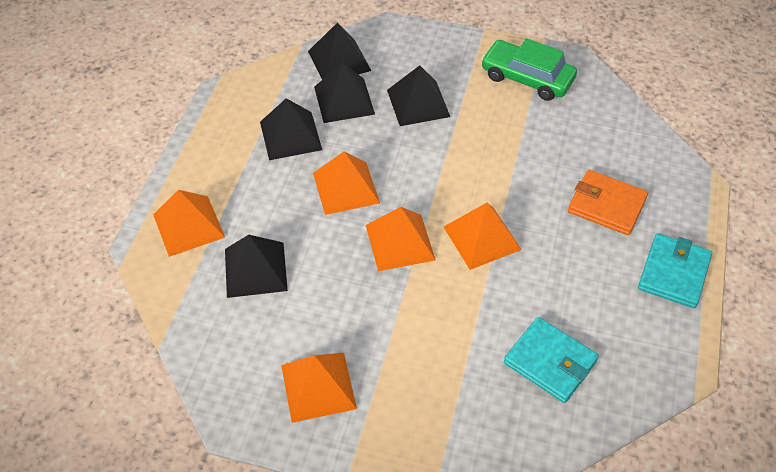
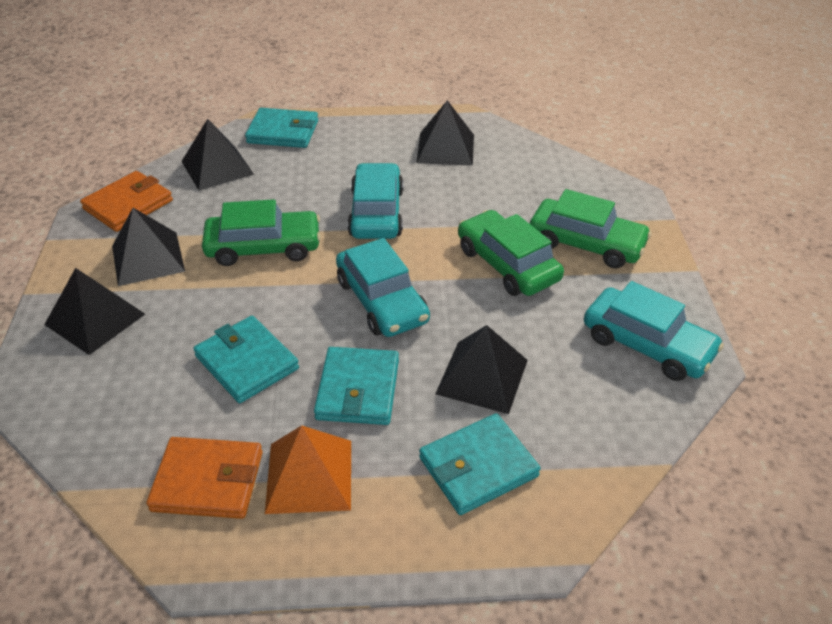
green car: 1 -> 3
orange pyramid: 5 -> 1
orange wallet: 1 -> 2
turquoise car: 0 -> 3
turquoise wallet: 2 -> 4

